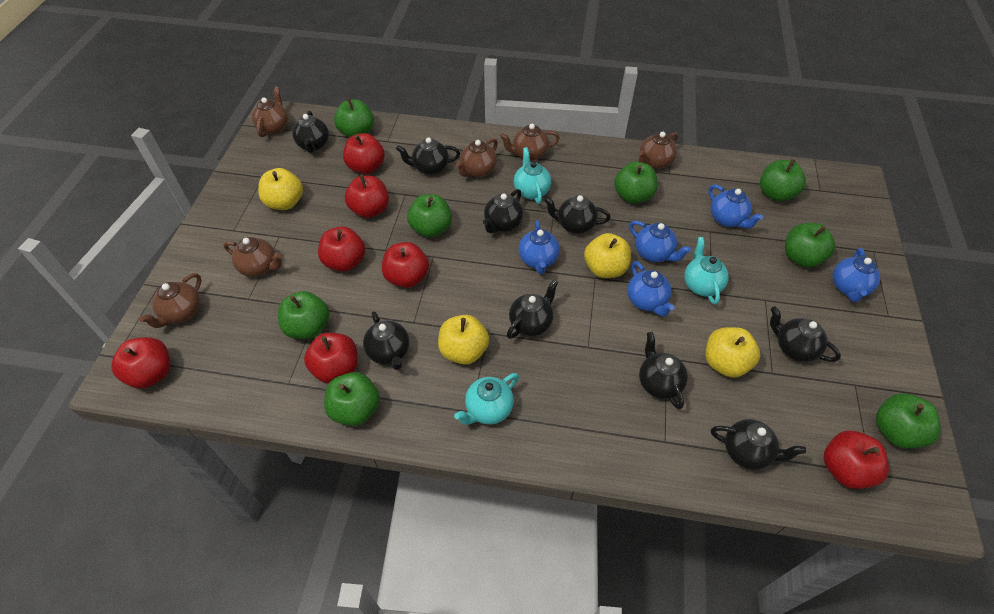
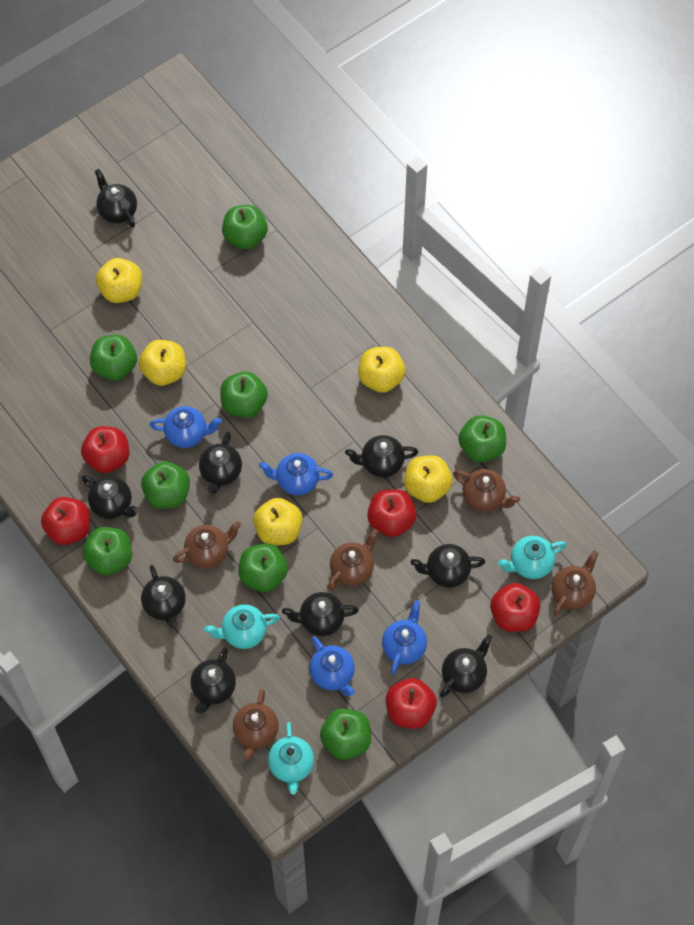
blue teapot: 5 -> 4
brown teapot: 6 -> 5
red apple: 7 -> 5
yellow apple: 4 -> 5

